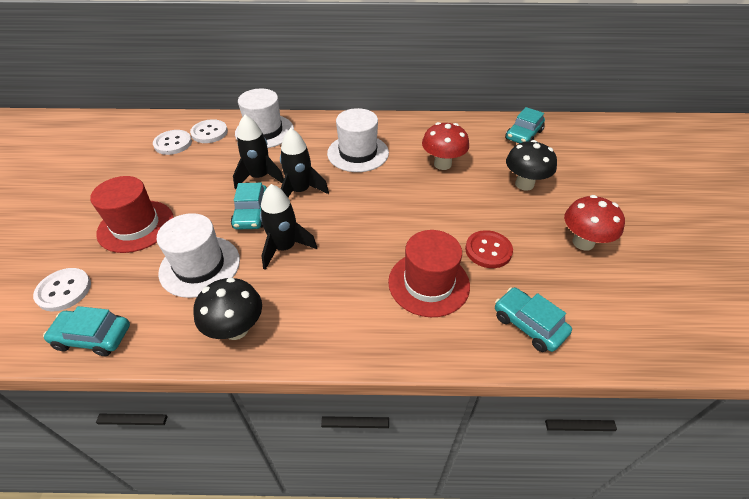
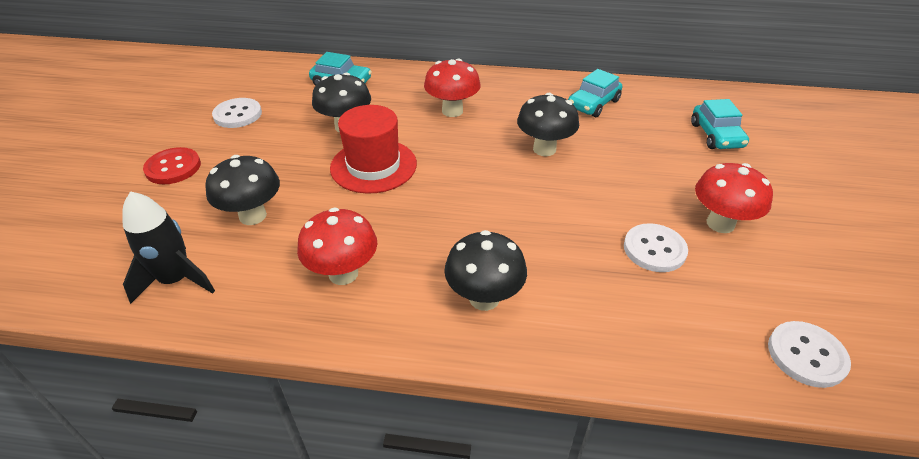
black mushroom: 2 -> 4
black rocket: 3 -> 1
red hat: 2 -> 1
red mushroom: 2 -> 3
turquoise car: 4 -> 3
white hat: 3 -> 0

